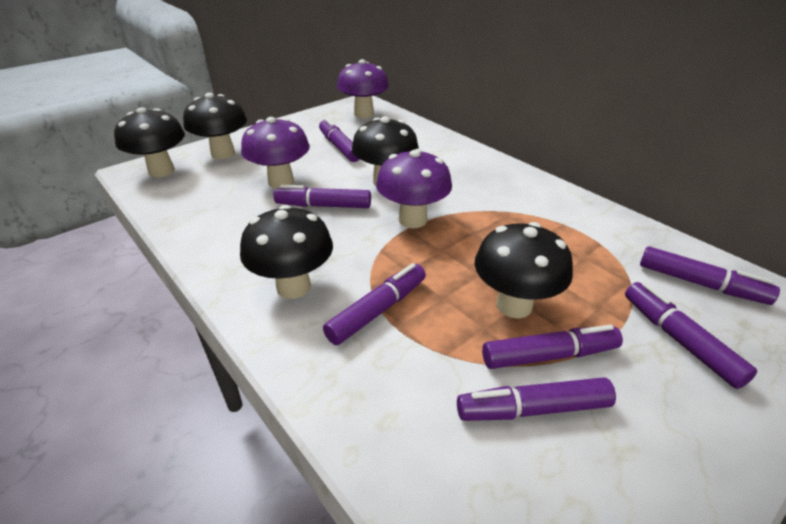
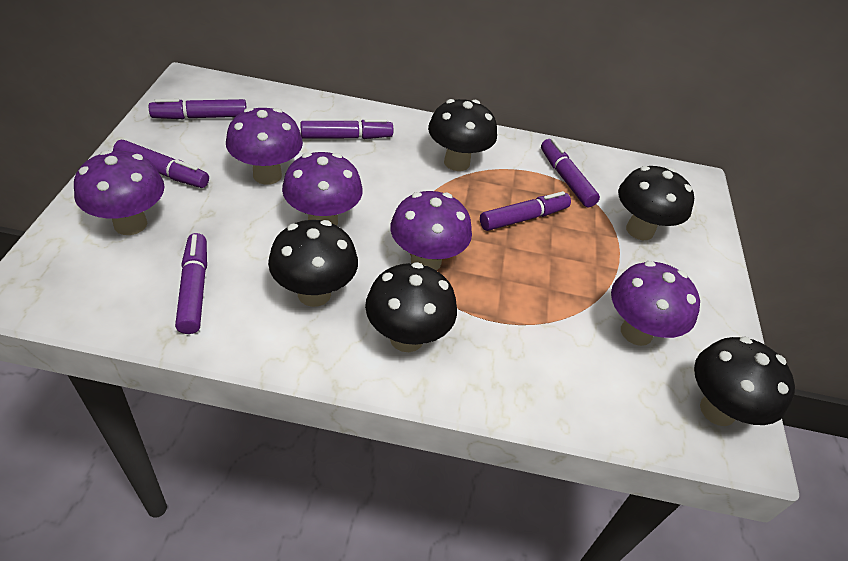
purple marker: 7 -> 6
purple mushroom: 3 -> 5

